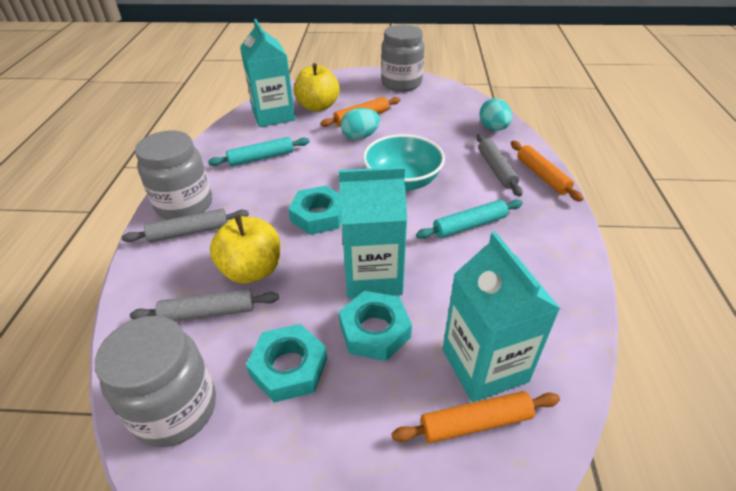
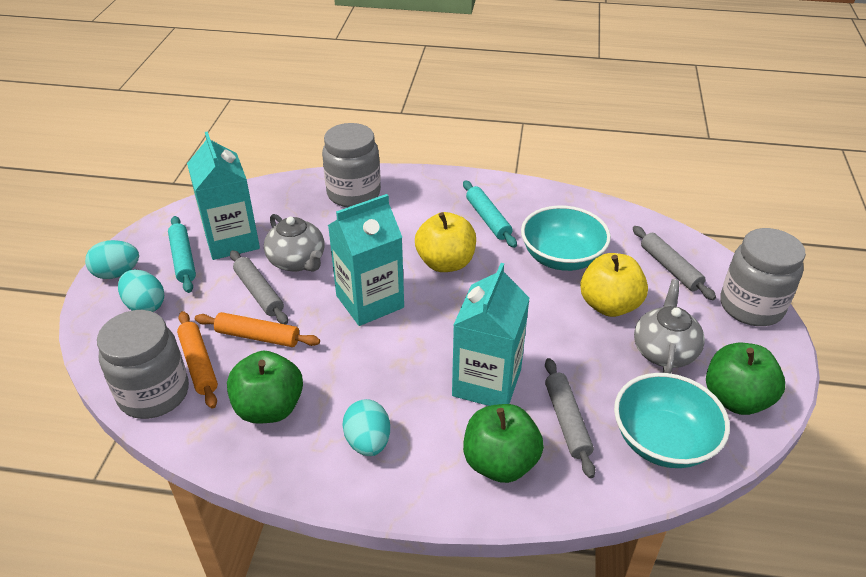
green apple: 0 -> 3
grey teapot: 0 -> 2
orange rolling pin: 3 -> 2
turquoise bowl: 1 -> 2
turquoise egg: 2 -> 3
turquoise nut: 3 -> 0

